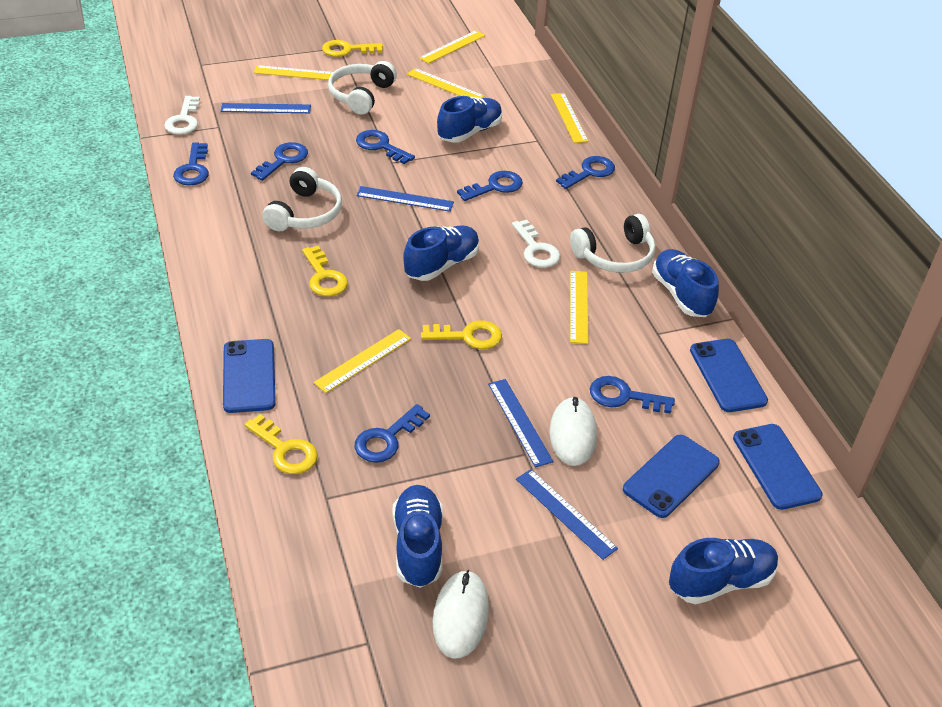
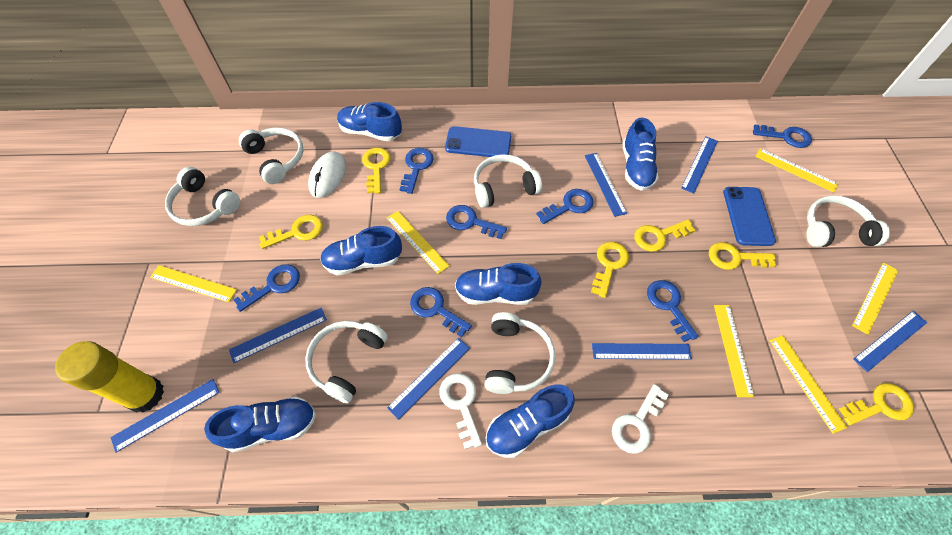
blue phone: 4 -> 2
blue ruler: 4 -> 7
blue shoe: 5 -> 6
white headphones: 3 -> 6
white mouse: 2 -> 1
yellow glue stick: 0 -> 1
yellow key: 4 -> 6

